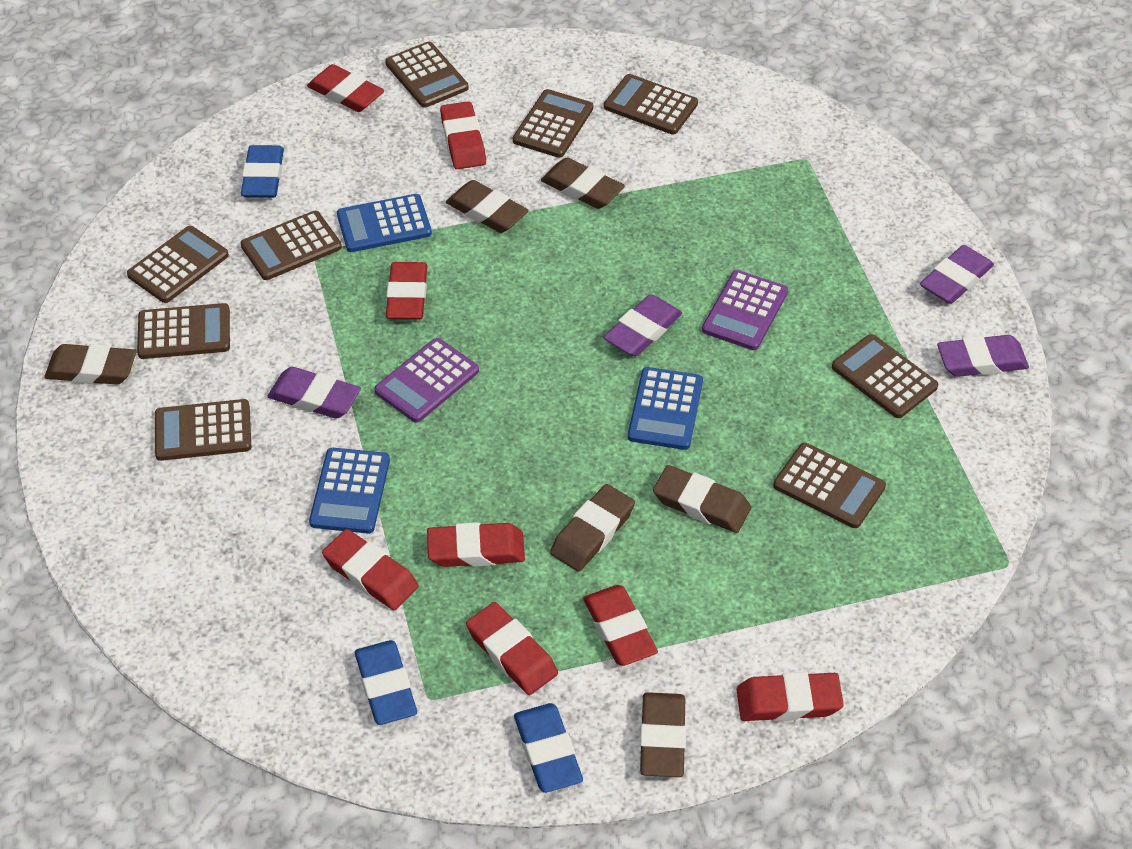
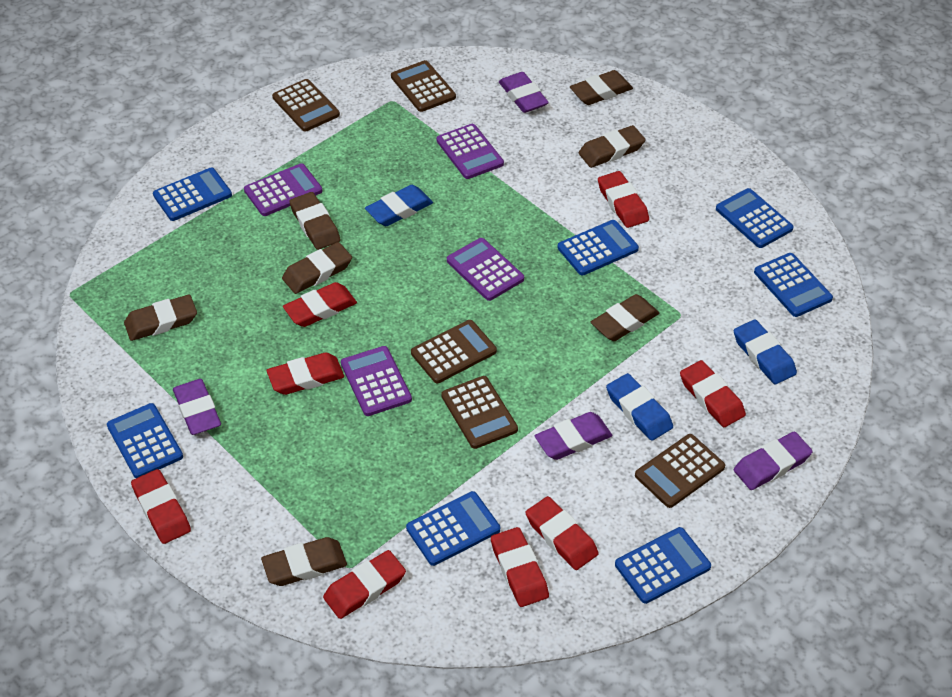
blue calculator: 3 -> 7
brown calculator: 9 -> 5
brown eraser: 6 -> 7
purple calculator: 2 -> 4

